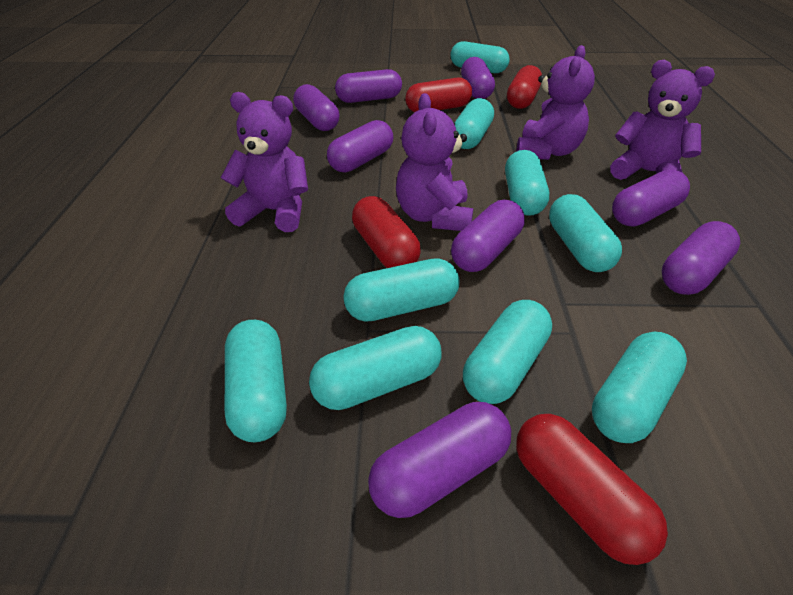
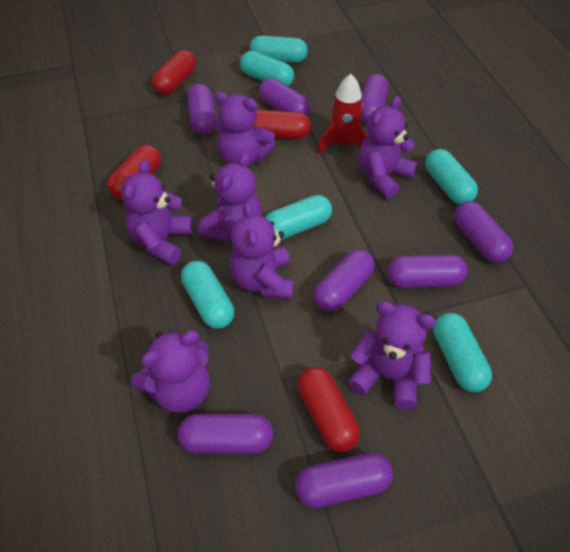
purple teddy bear: 4 -> 7
red rocket: 0 -> 1
turquoise capsule: 9 -> 6

